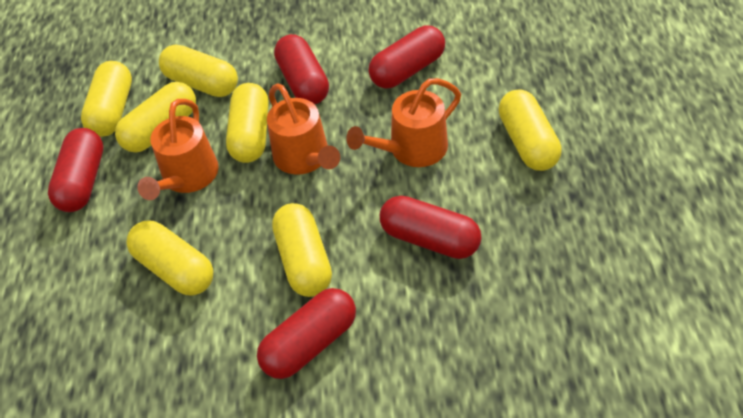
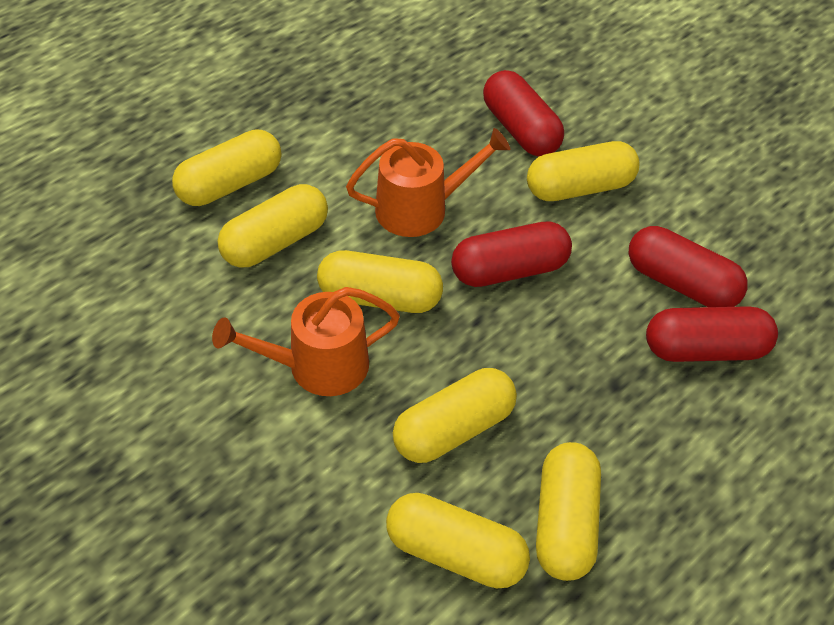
orange watering can: 3 -> 2
red capsule: 5 -> 4

